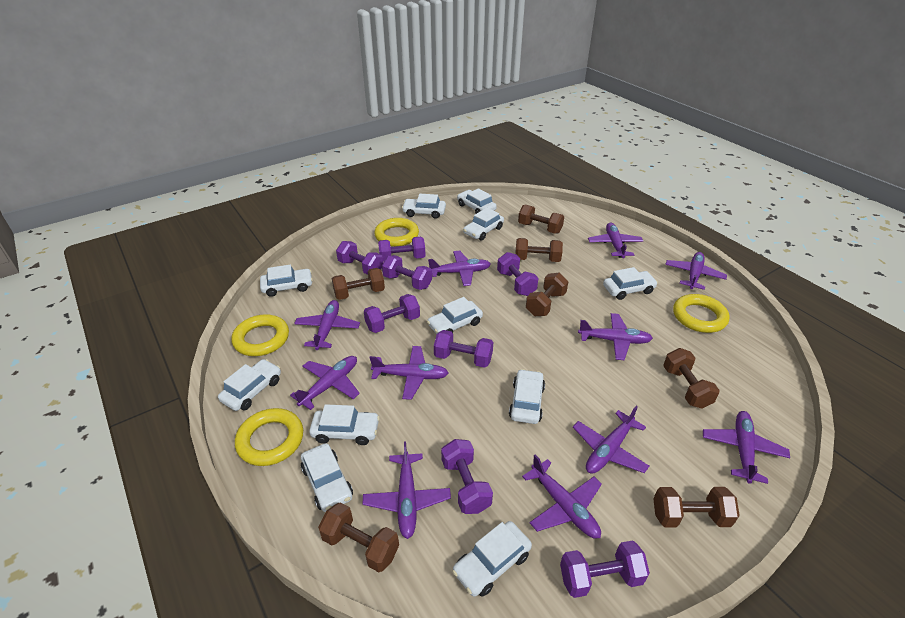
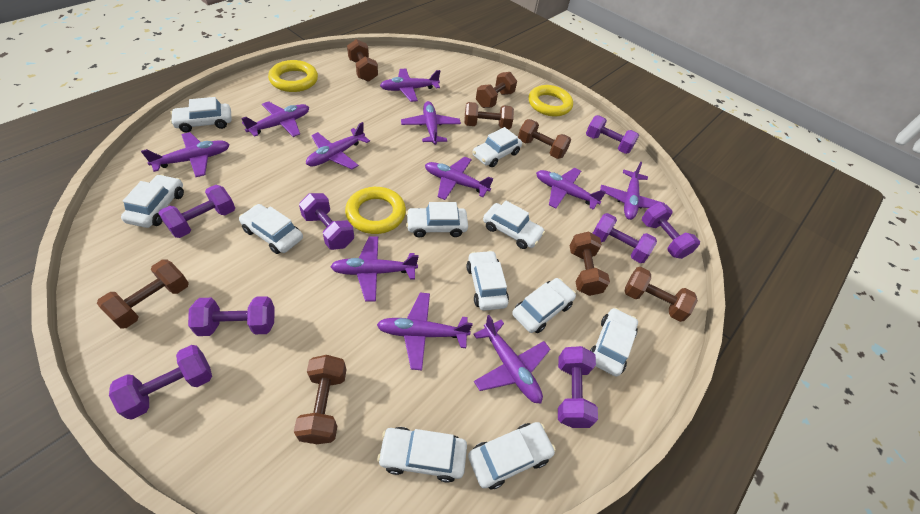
brown dumbbell: 7 -> 8
yellow ring: 4 -> 3

